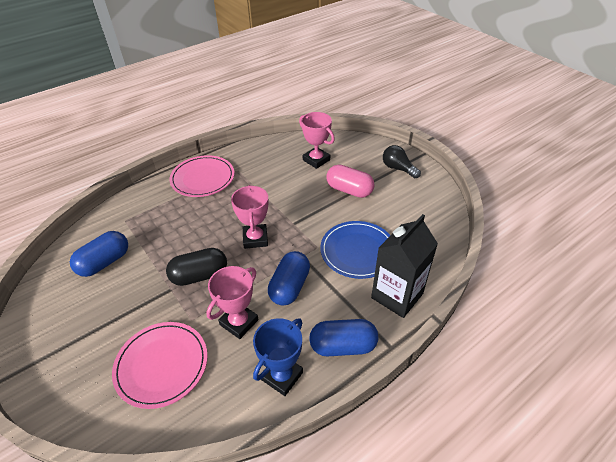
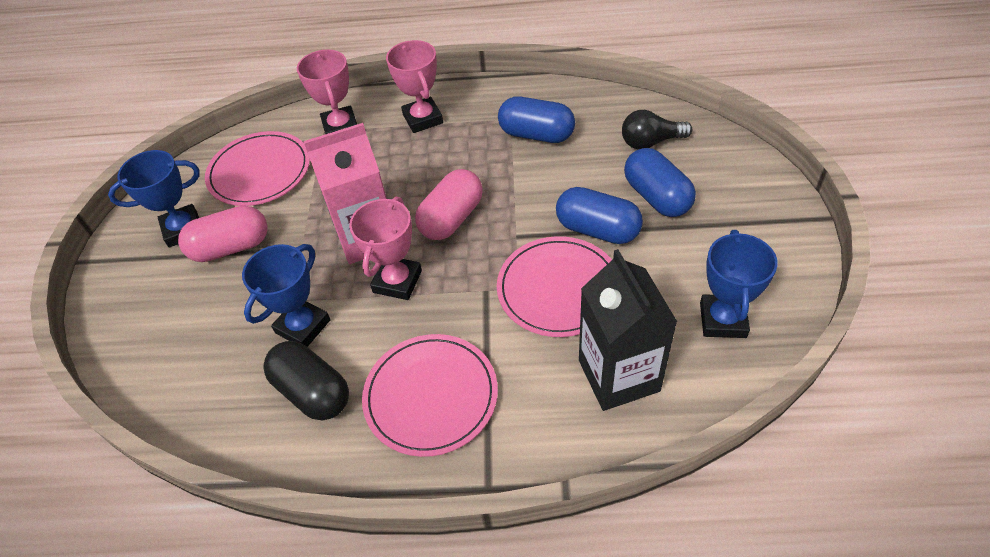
blue plate: 1 -> 0
blue trophy: 1 -> 3
pink capsule: 1 -> 2
pink carton: 0 -> 1
pink plate: 2 -> 3

